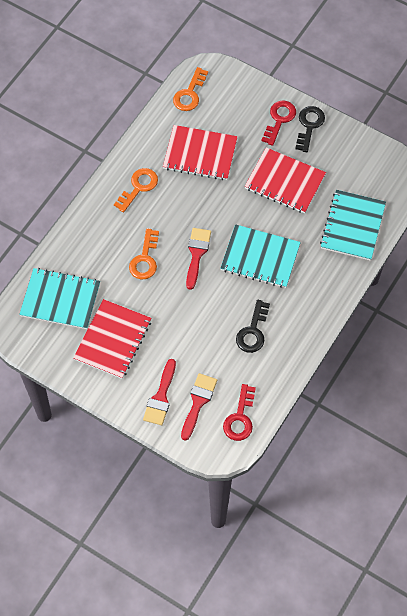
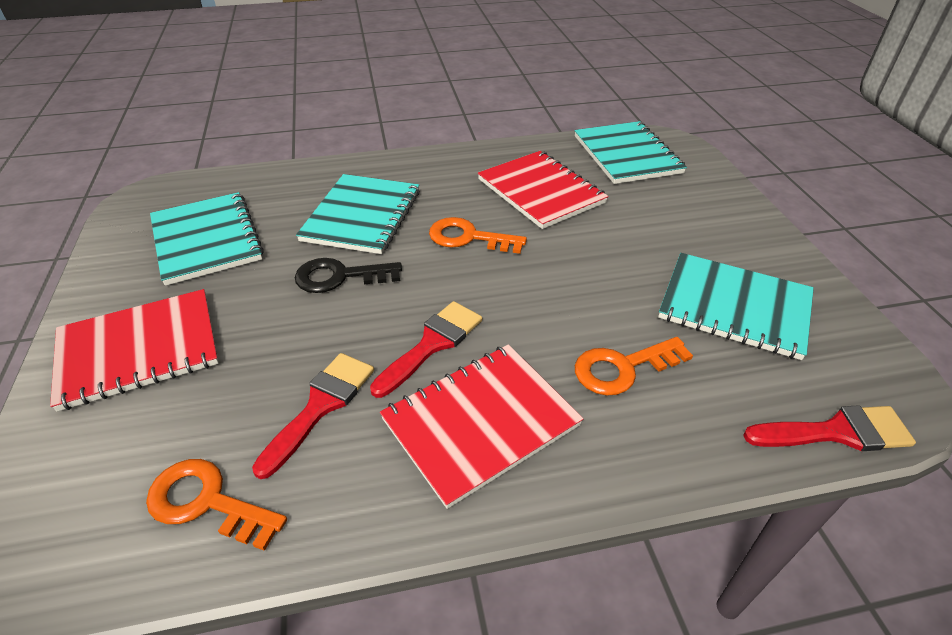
black key: 2 -> 1
red key: 2 -> 0
turquoise notebook: 3 -> 4

